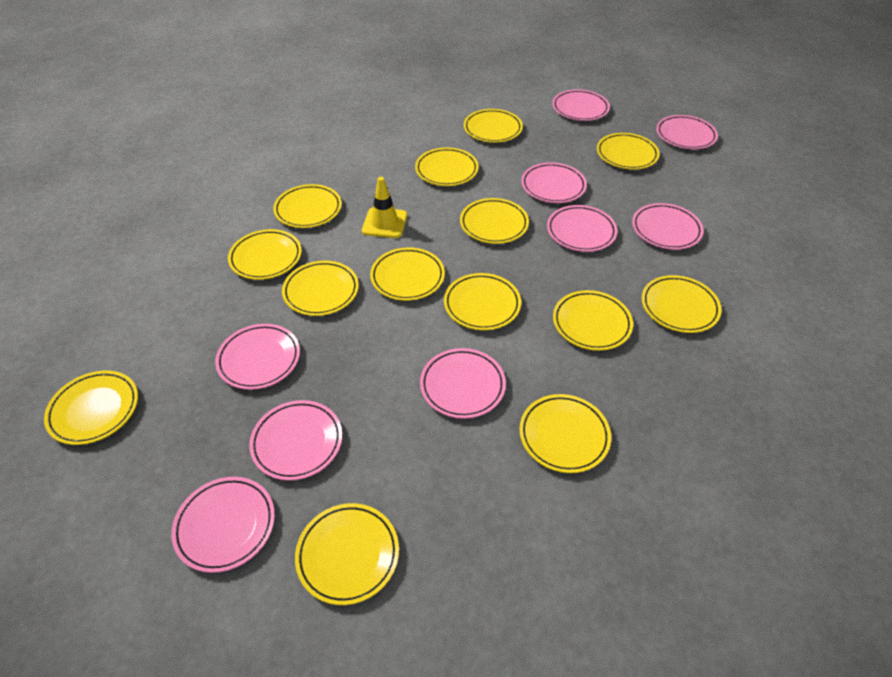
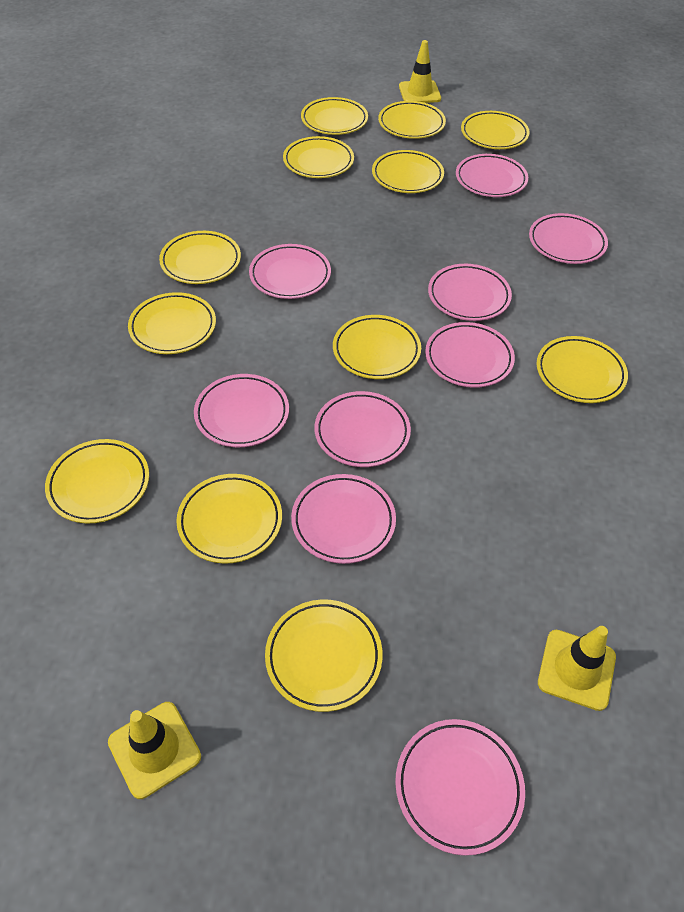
yellow plate: 14 -> 12
yellow traffic cone: 1 -> 3

